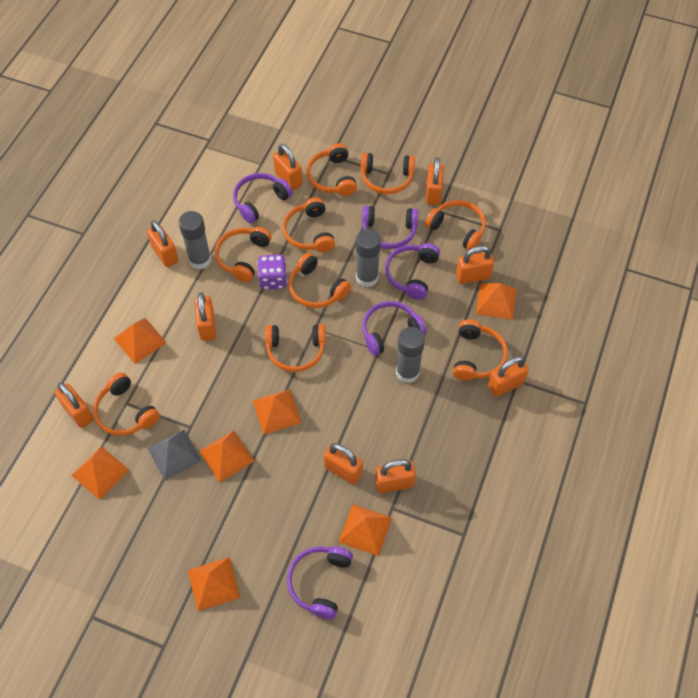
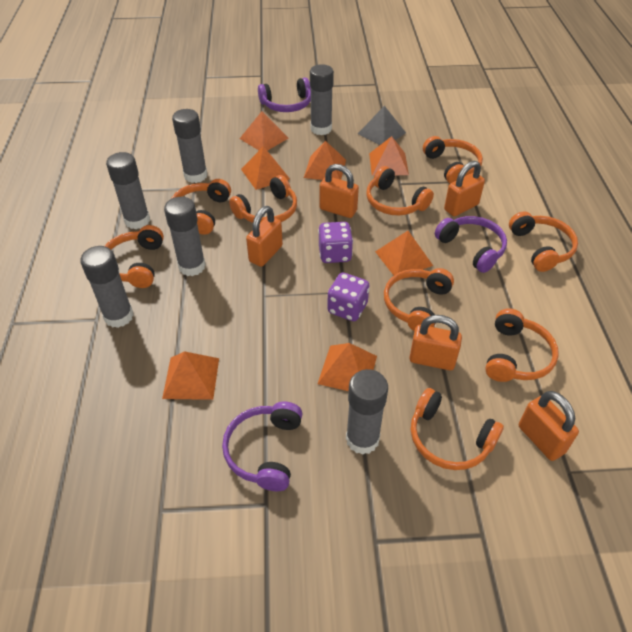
grey glue stick: 3 -> 6
orange padlock: 9 -> 5
purple dice: 1 -> 2
purple headphones: 5 -> 3

